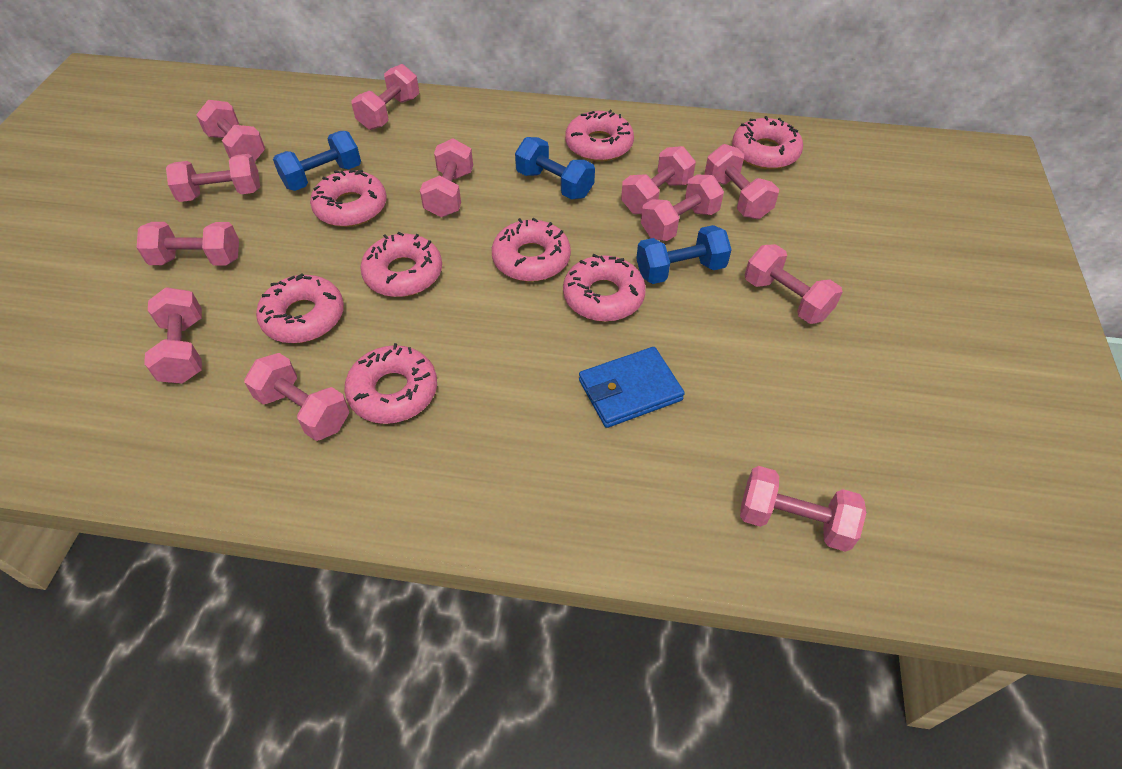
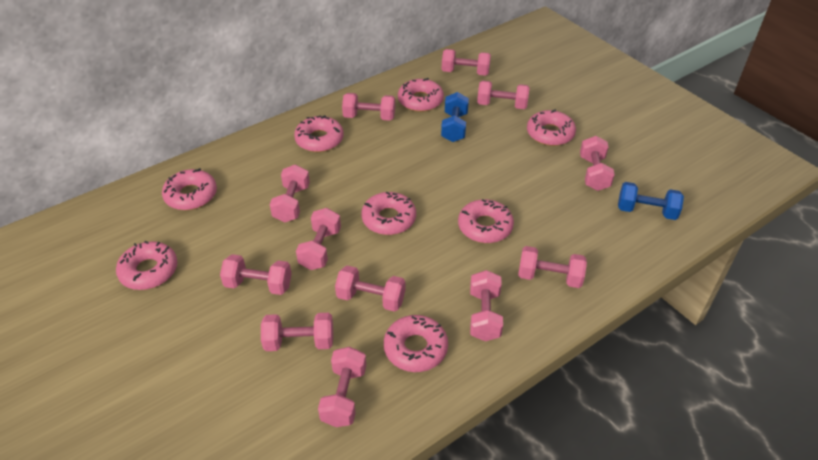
blue dumbbell: 3 -> 2
blue wallet: 1 -> 0

